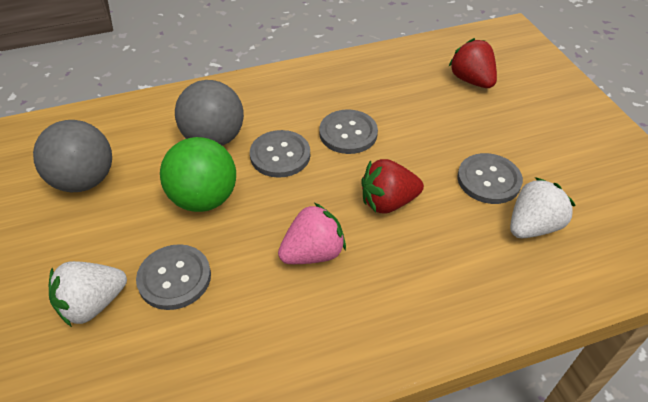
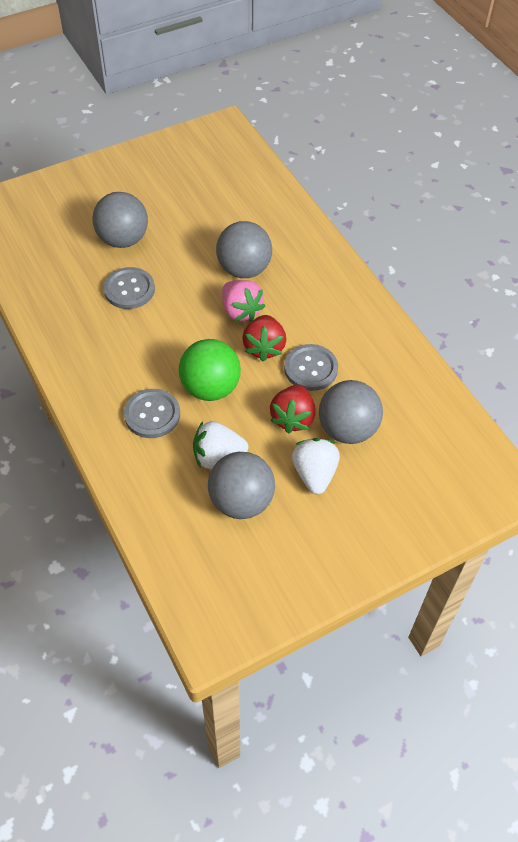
grey ball: 2 -> 4
grey button: 4 -> 3

